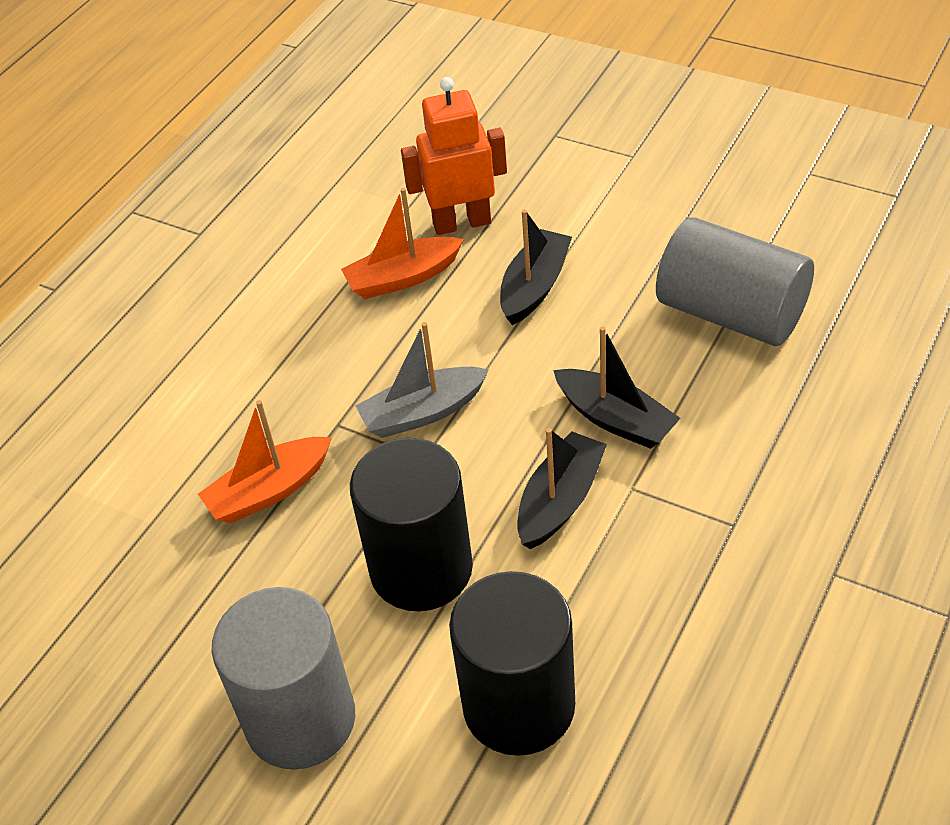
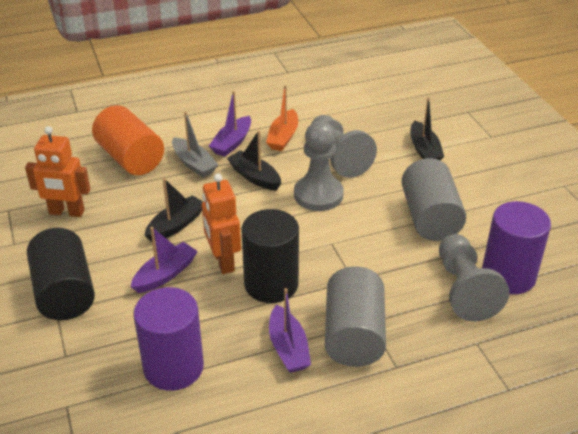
grey pawn: 0 -> 3
orange boat: 2 -> 1
orange cylinder: 0 -> 1
orange robot: 1 -> 2
purple boat: 0 -> 3
purple cylinder: 0 -> 2

